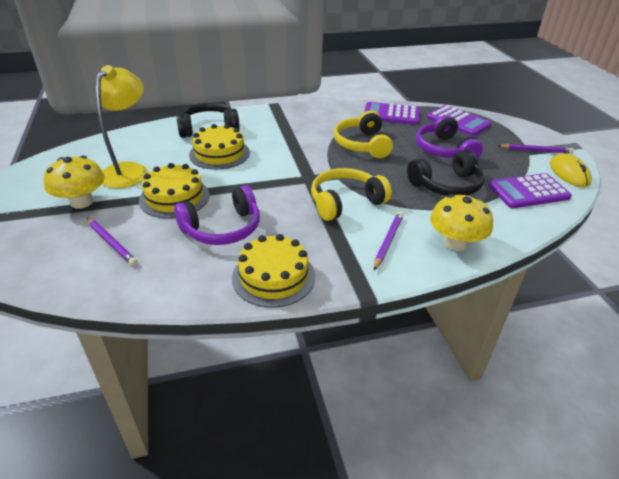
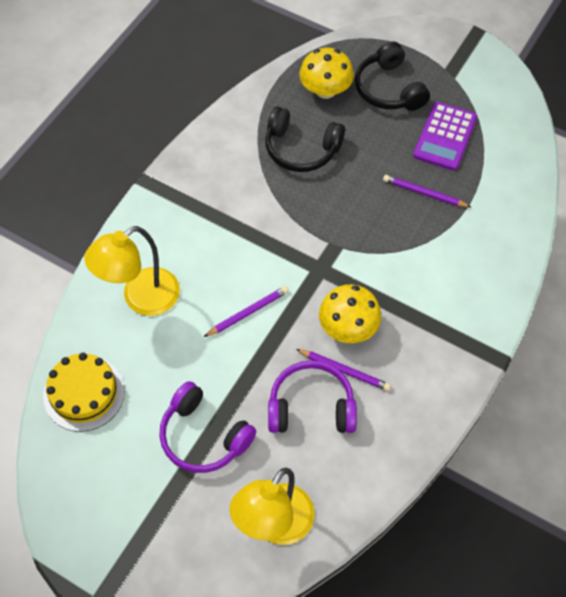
purple calculator: 3 -> 1
yellow cake: 3 -> 1
yellow headphones: 2 -> 0
yellow lamp: 1 -> 2
yellow mouse: 1 -> 0

